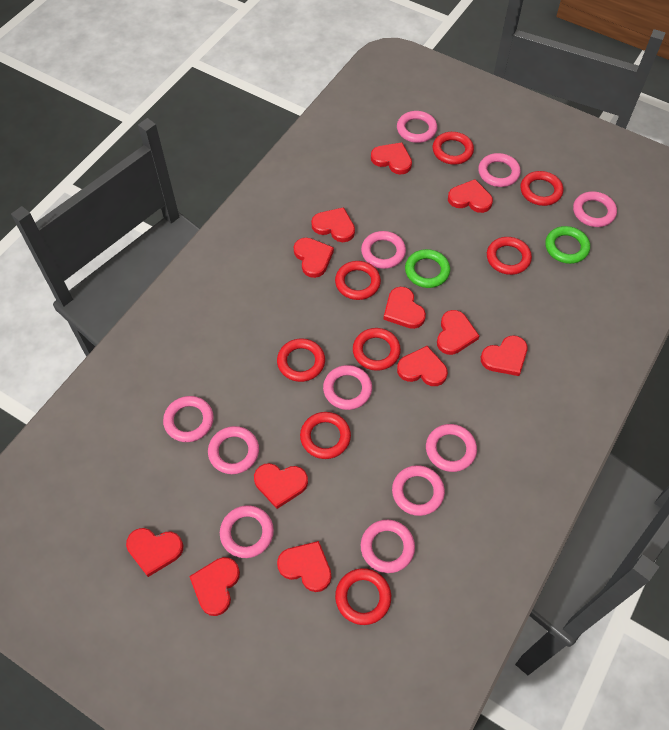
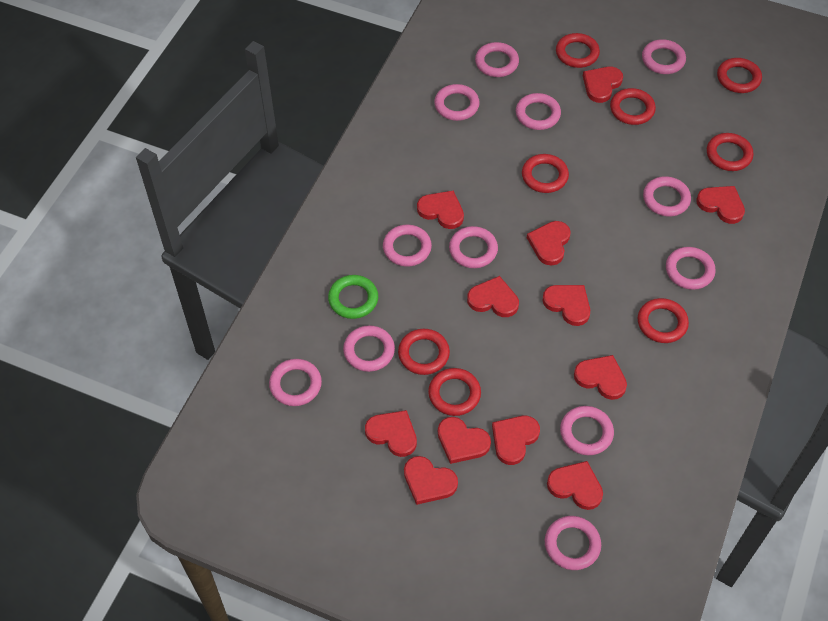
green ring: 2 -> 1
pink ring: 11 -> 12

